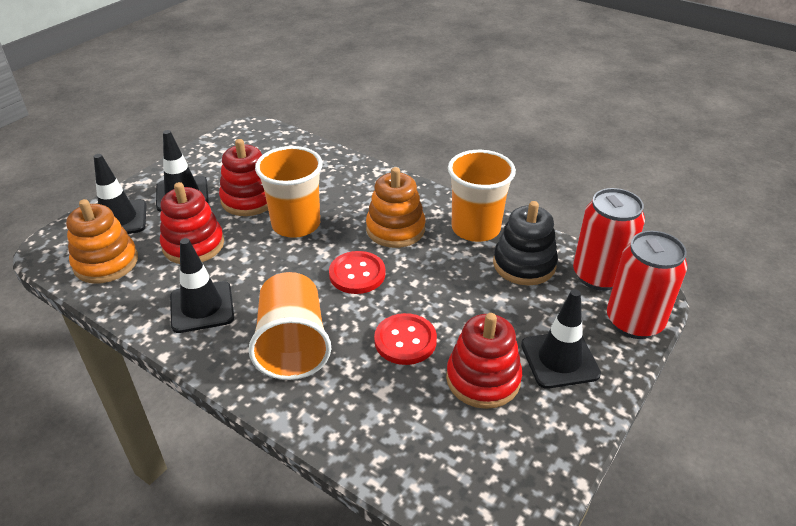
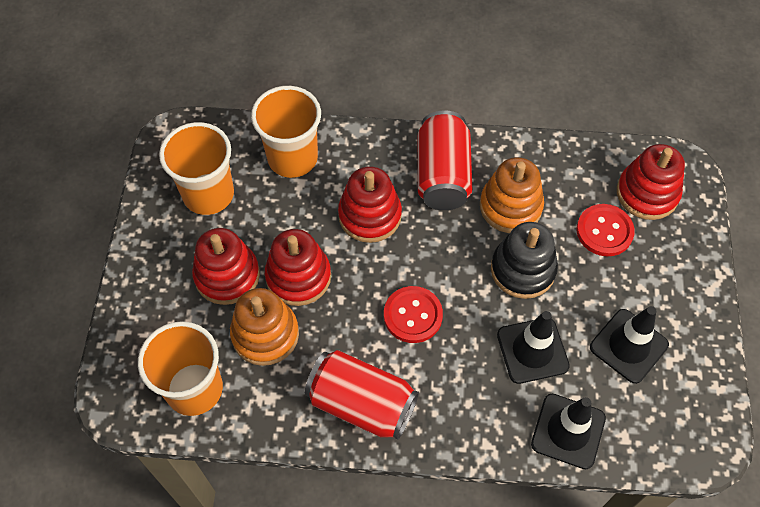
black traffic cone: 4 -> 3
red stacking toy: 3 -> 4

